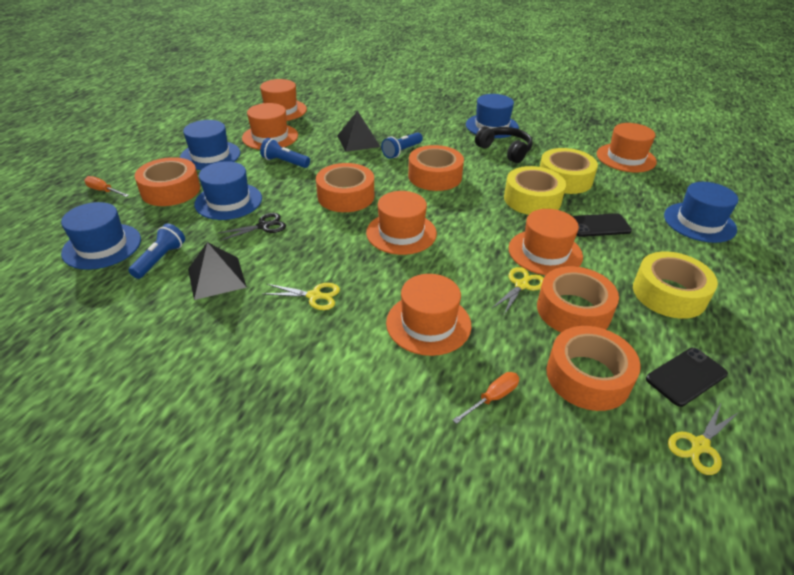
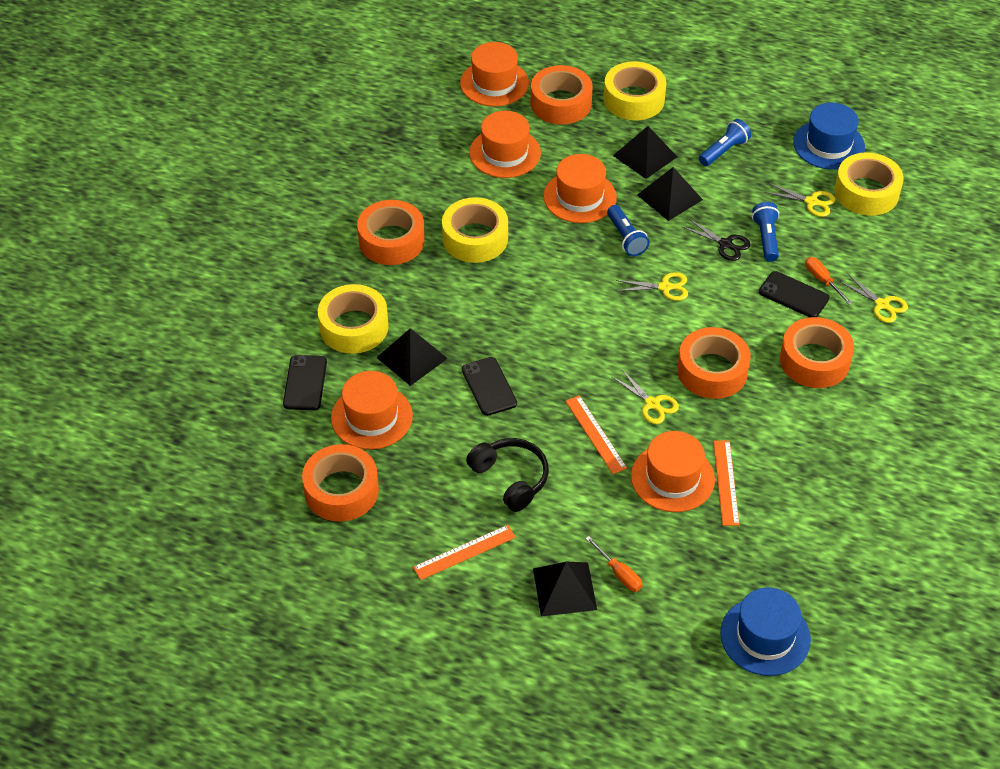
black phone: 2 -> 3
black pyramid: 2 -> 4
blue hat: 5 -> 2
orange hat: 6 -> 5
orange ruler: 0 -> 3
yellow scissors: 3 -> 4
yellow tape: 3 -> 4

